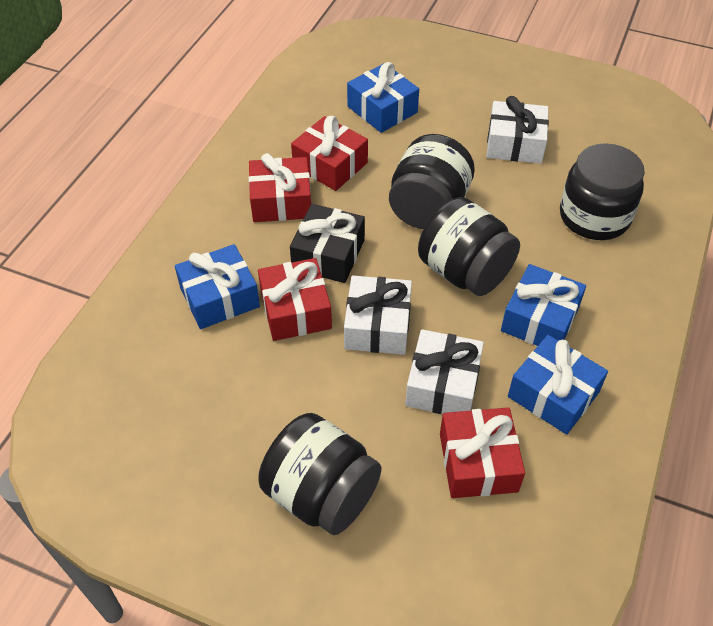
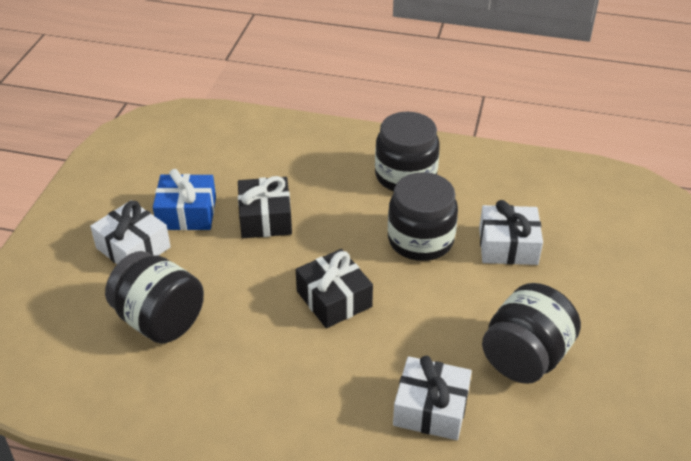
black gift: 1 -> 2
blue gift: 4 -> 1
red gift: 4 -> 0

